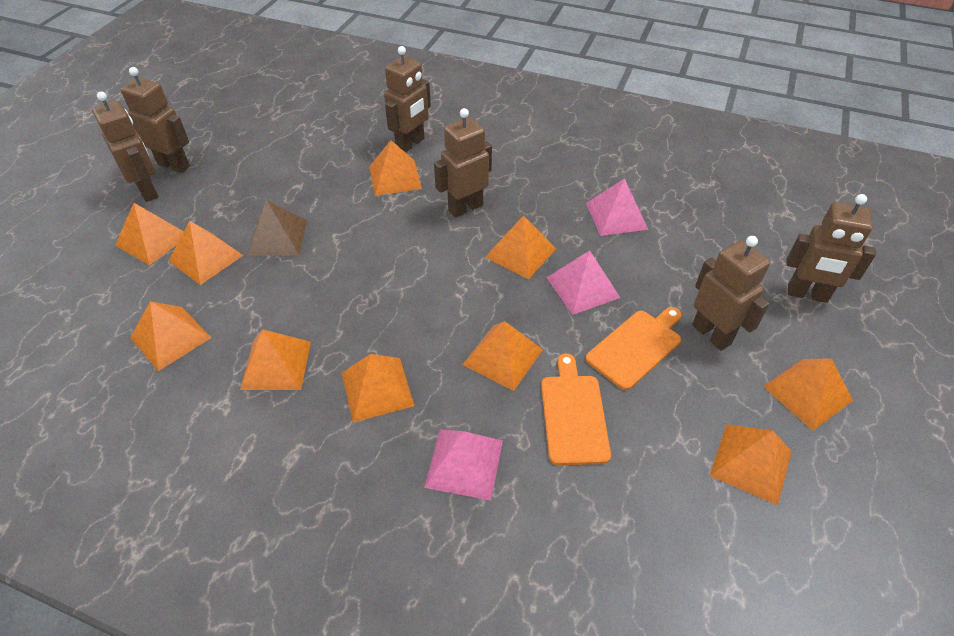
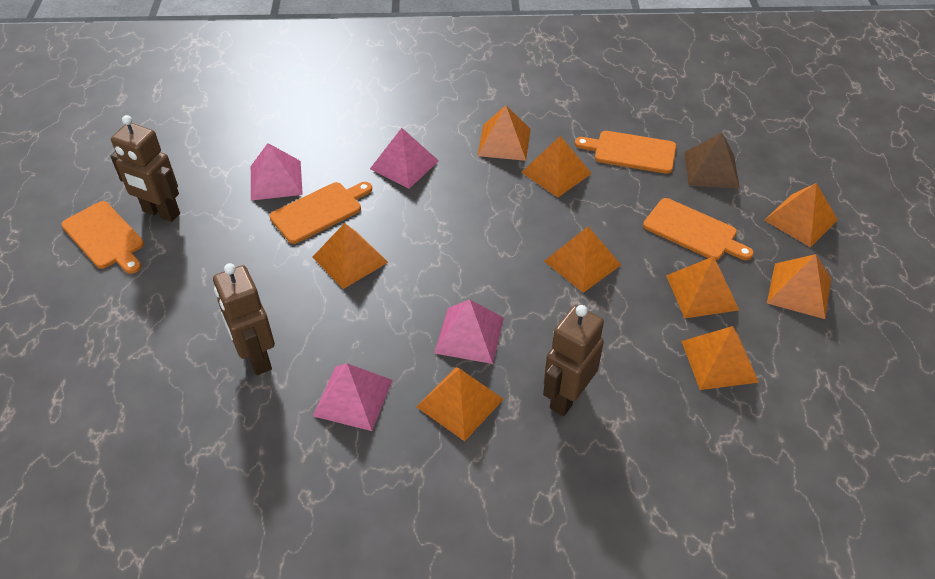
brown robot: 6 -> 3
orange cutting board: 2 -> 4
orange pyramid: 10 -> 9
pink pyramid: 3 -> 4

